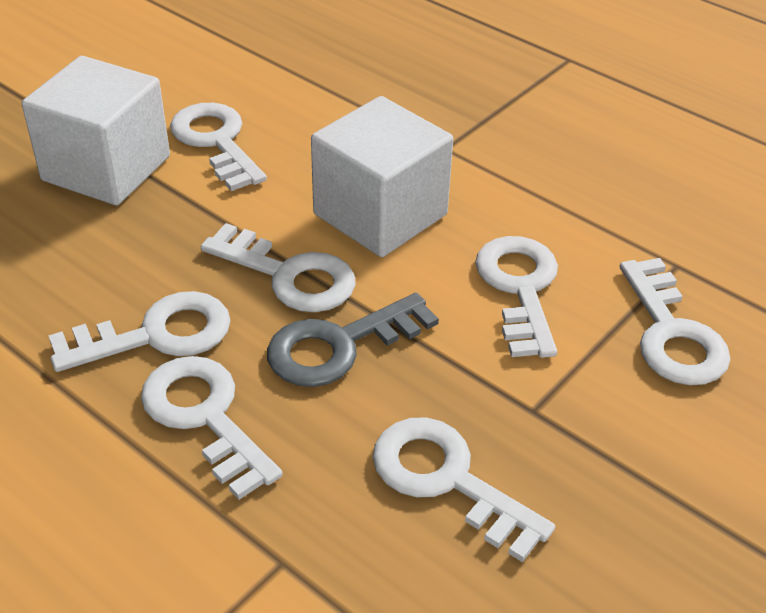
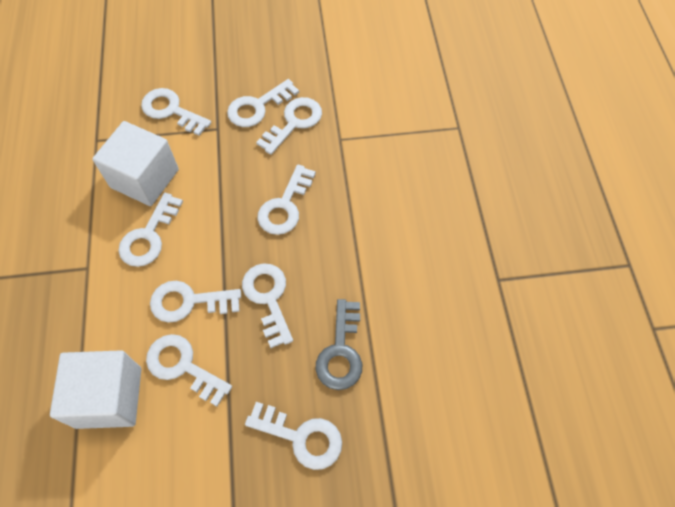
white key: 7 -> 9

